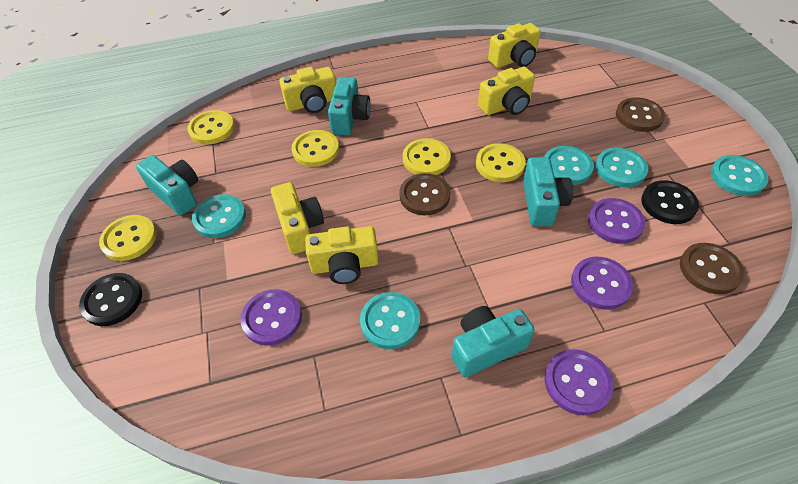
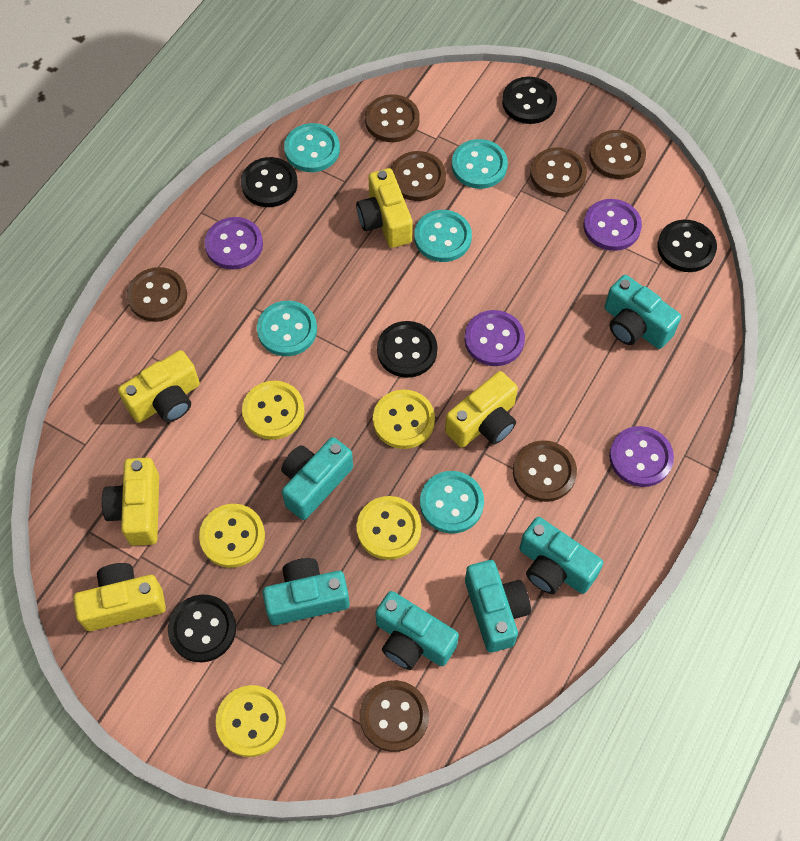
black button: 2 -> 5
brown button: 3 -> 7
turquoise camera: 4 -> 6

